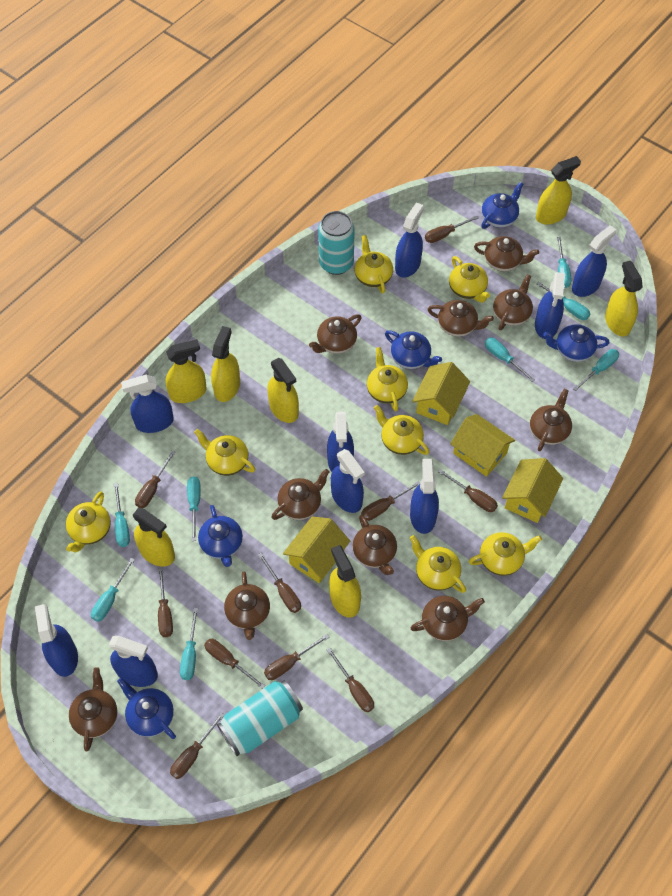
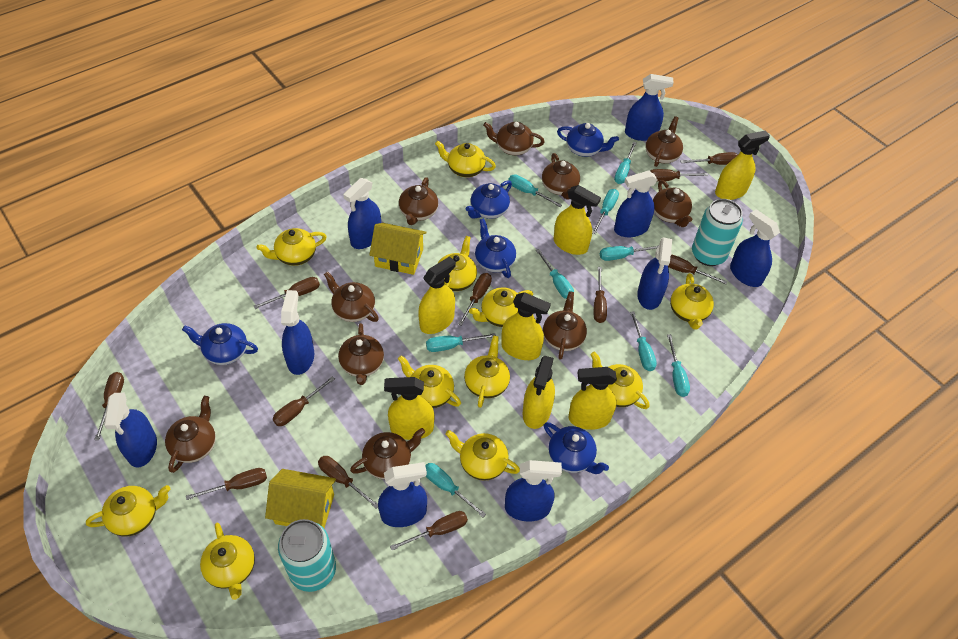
brown screwdriver: 10 -> 11
turquoise screwdriver: 8 -> 9
yellow house: 4 -> 2
yellow teapot: 8 -> 11

